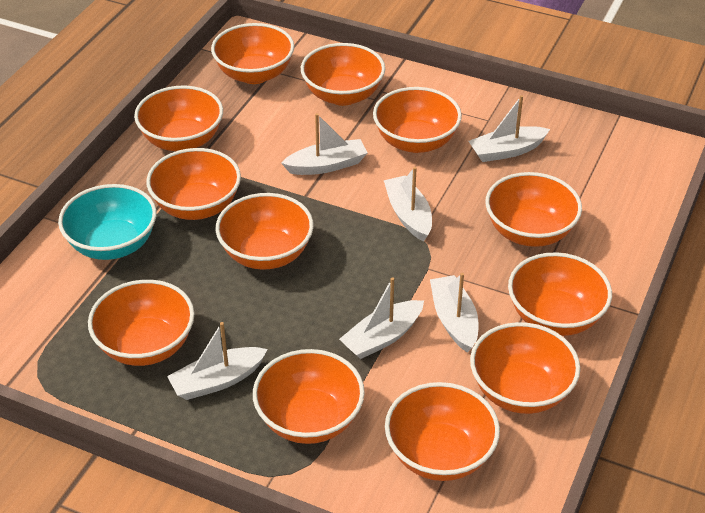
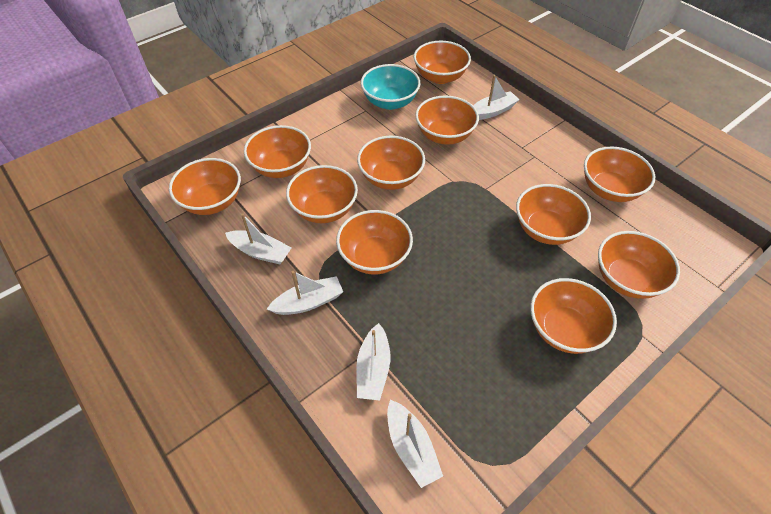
orange bowl: 12 -> 11
white boat: 6 -> 5

